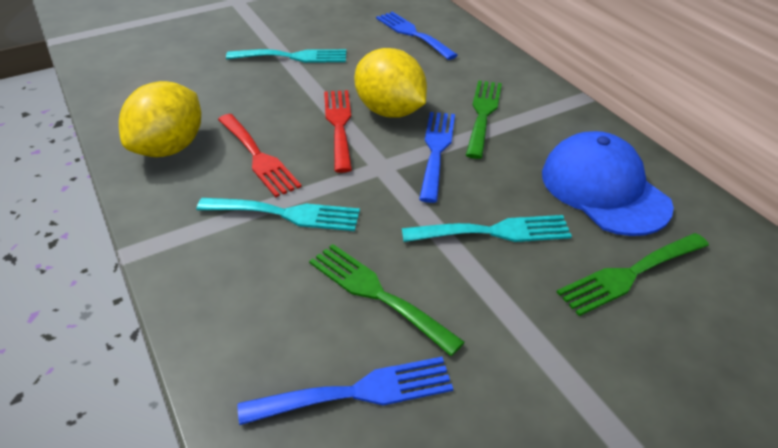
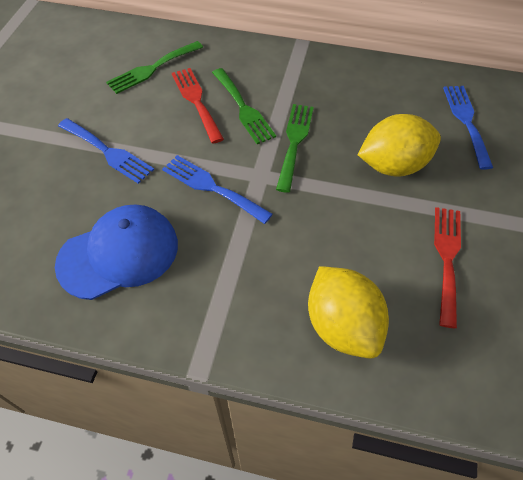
turquoise fork: 3 -> 0

